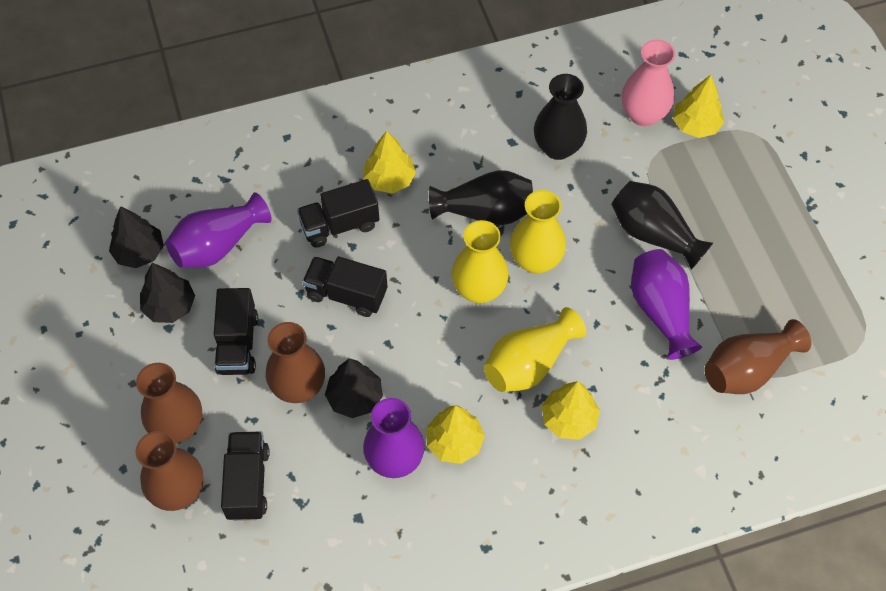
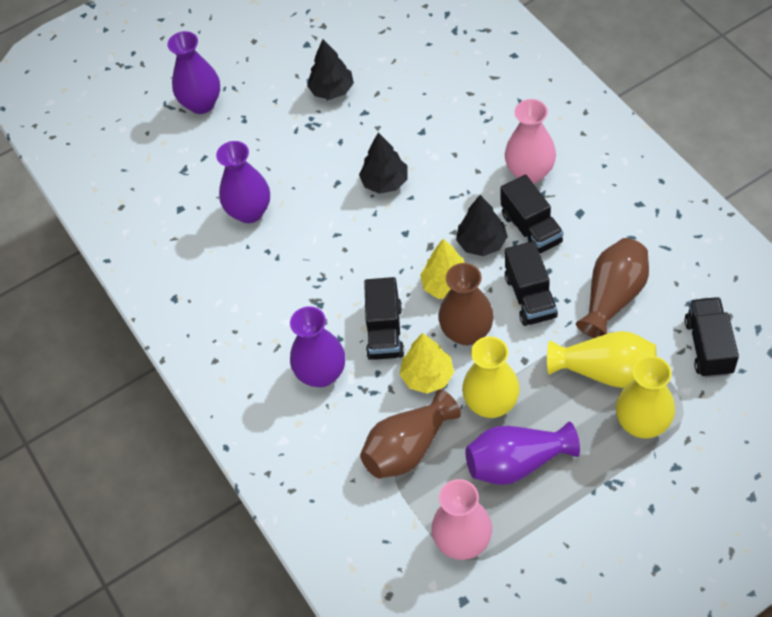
black vase: 3 -> 0
brown vase: 4 -> 3
pink vase: 1 -> 2
purple vase: 3 -> 4
yellow tree: 4 -> 2

